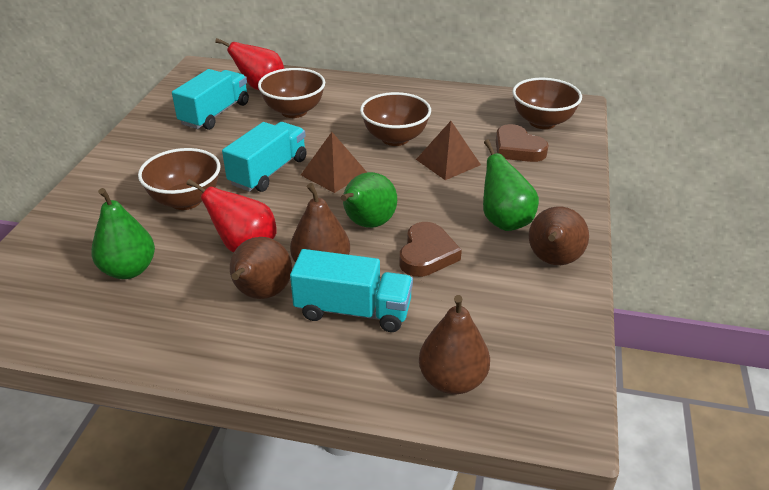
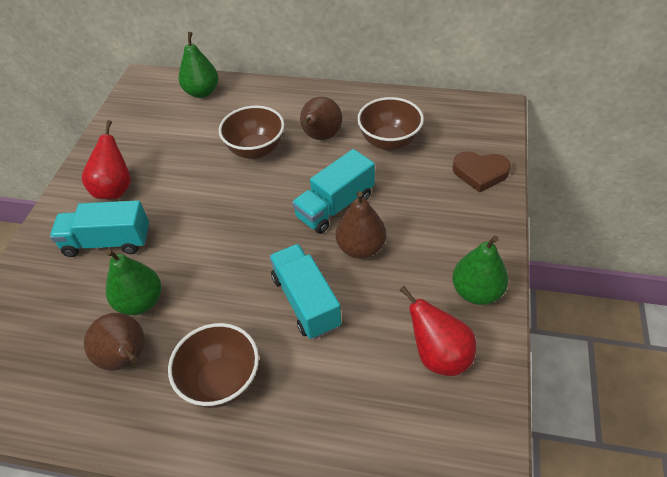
brown bowl: 4 -> 3
brown heart: 2 -> 1
brown pear: 4 -> 3
brown pyramid: 2 -> 0

